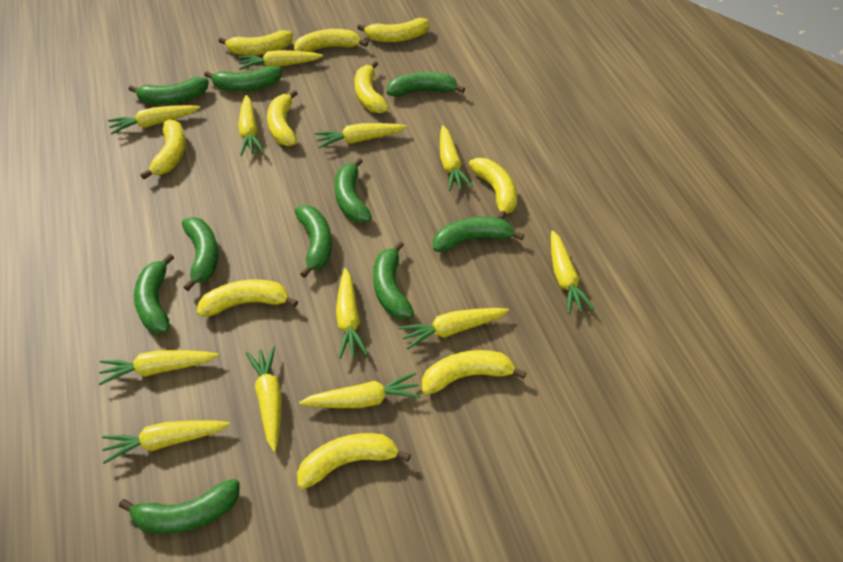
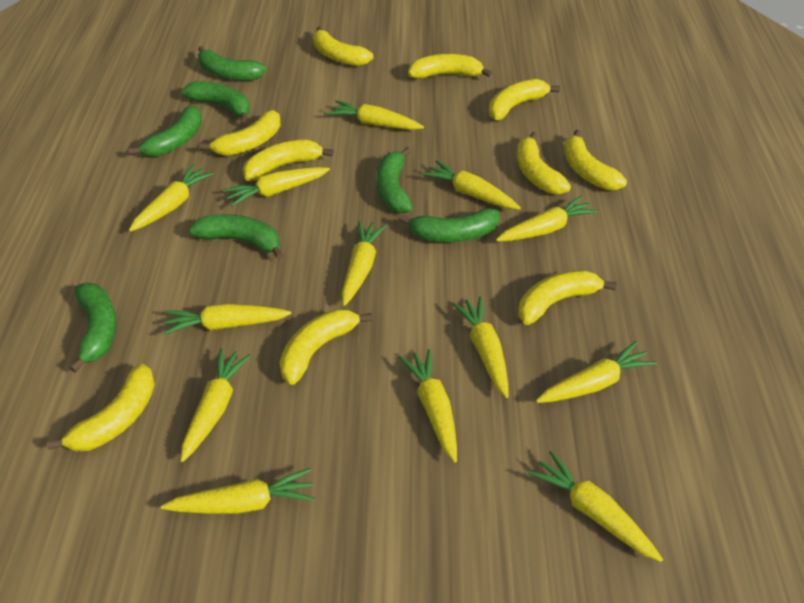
green banana: 10 -> 7
yellow carrot: 12 -> 13

